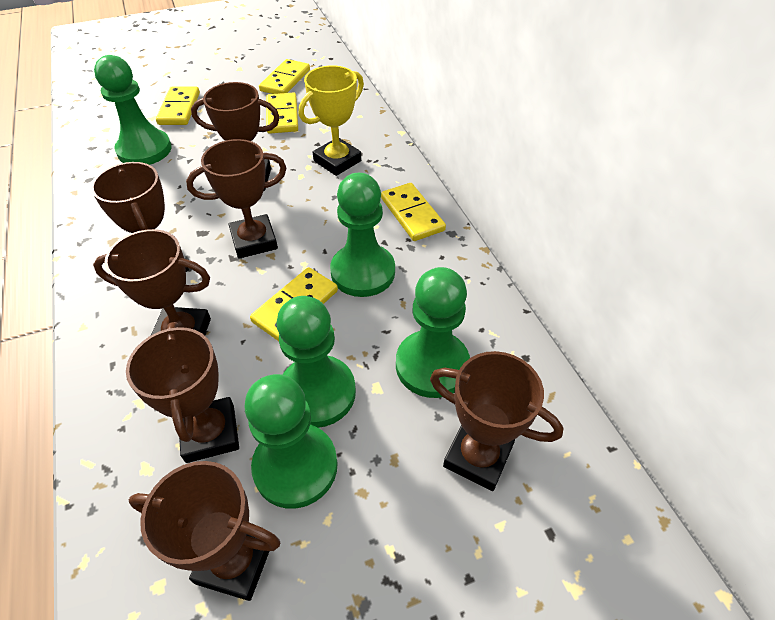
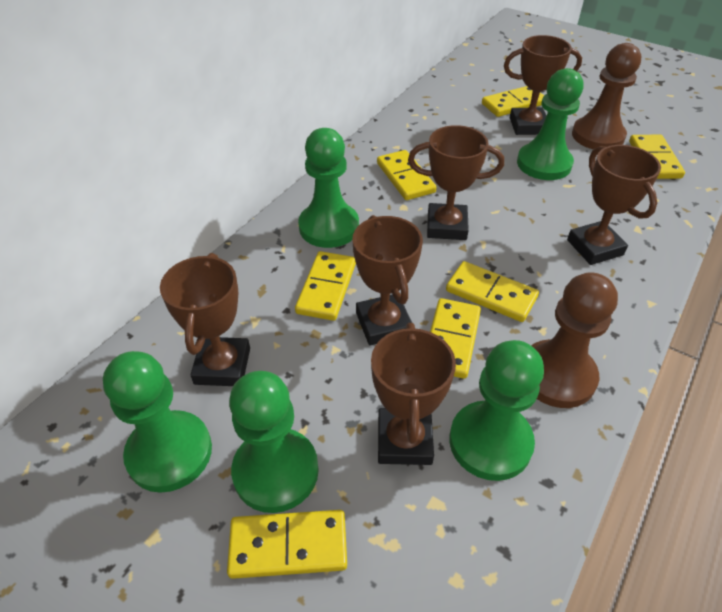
brown pawn: 0 -> 2
brown trophy: 7 -> 6
yellow domino: 5 -> 7
yellow trophy: 1 -> 0

